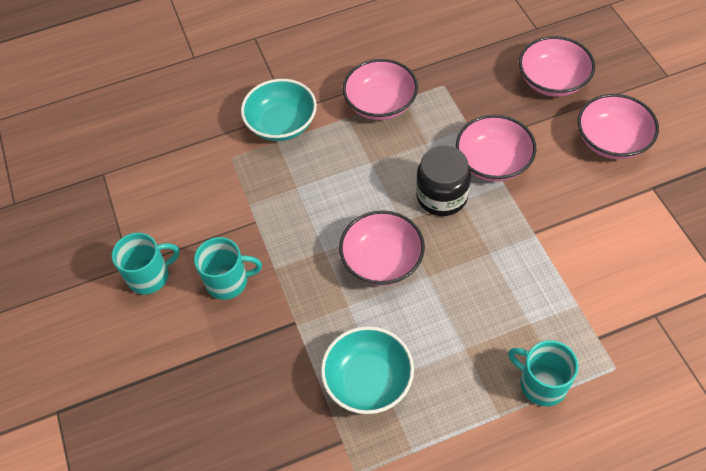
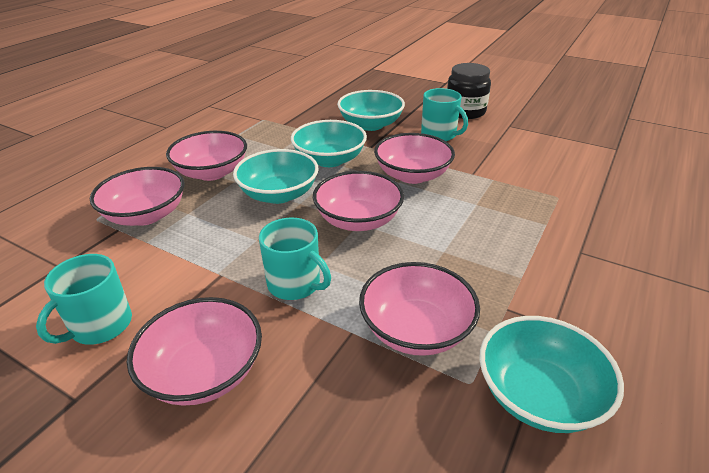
pink bowl: 5 -> 6
turquoise bowl: 2 -> 4

